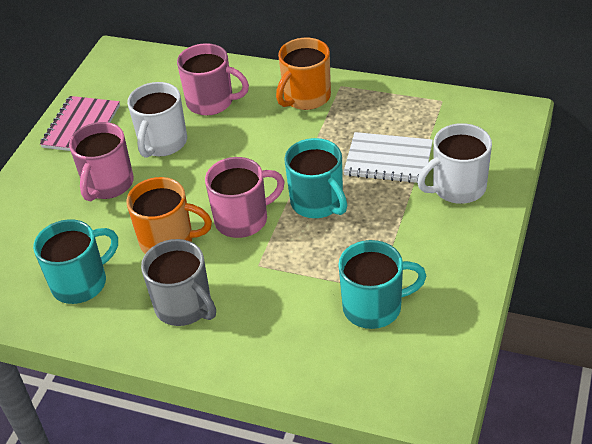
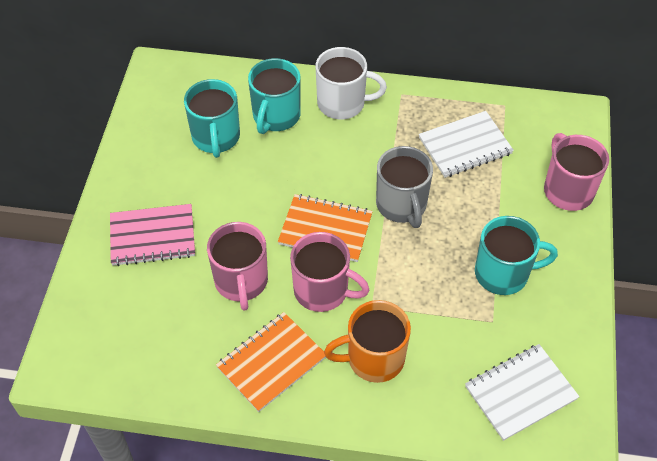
orange mug: 2 -> 1
orange notebook: 0 -> 2
white mug: 2 -> 1
white notebook: 1 -> 2

